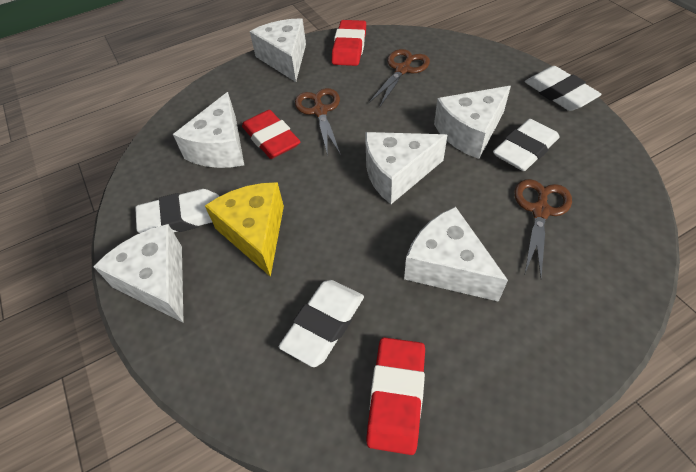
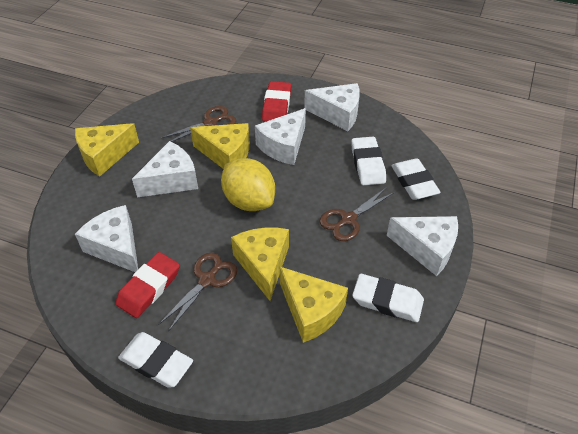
red eraser: 3 -> 2
white cheese: 6 -> 5
yellow cheese: 1 -> 4
yellow lemon: 0 -> 1

